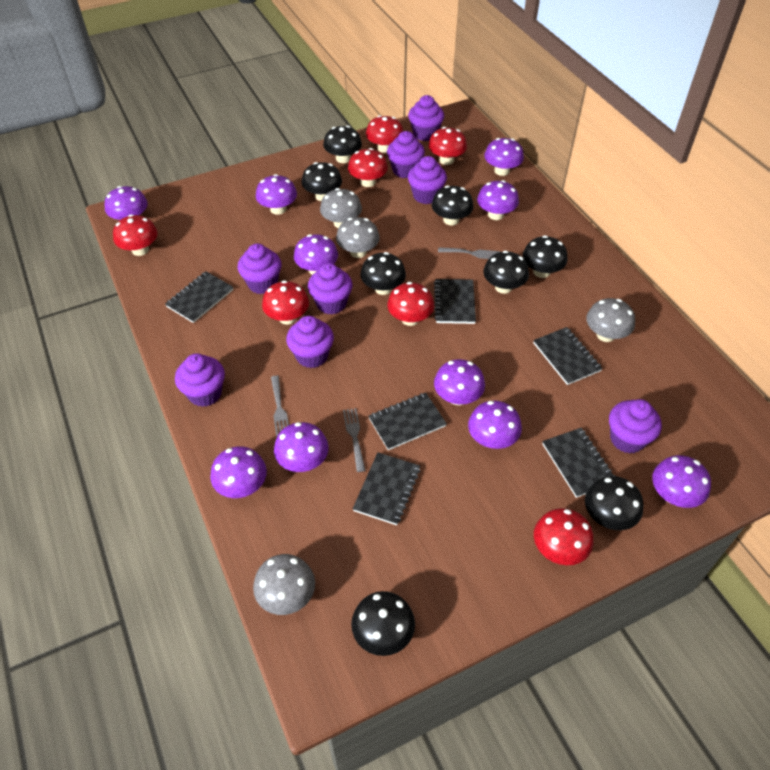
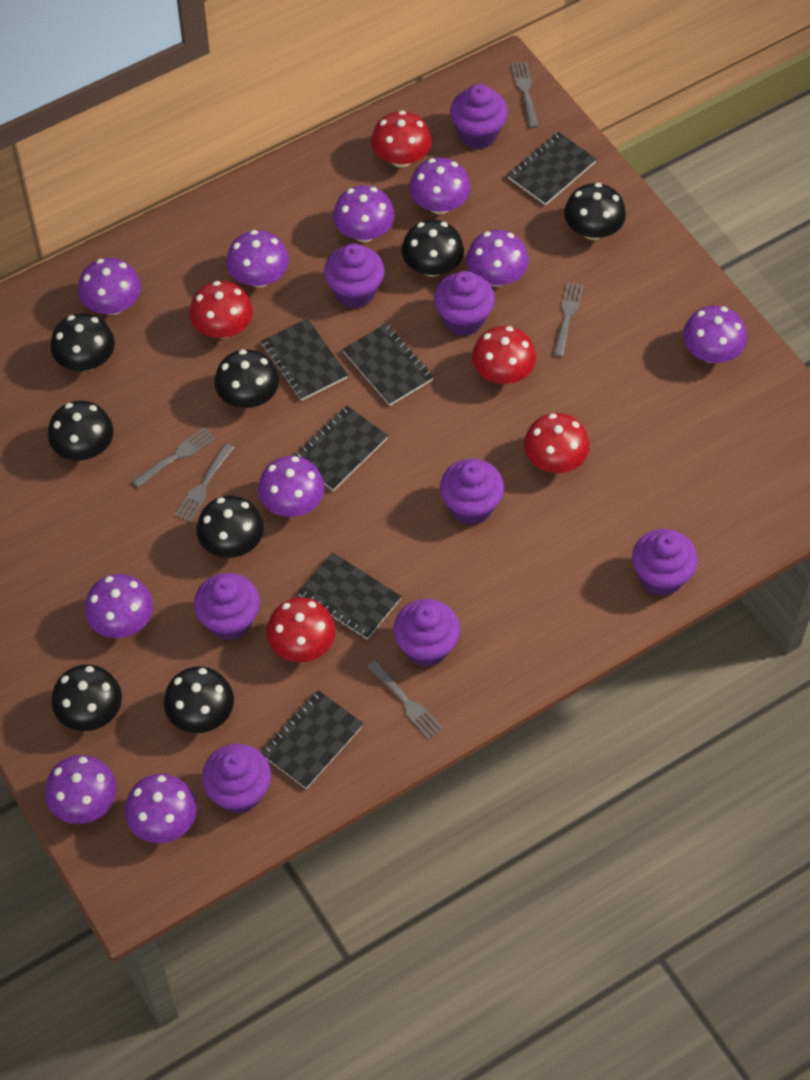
grey fork: 3 -> 5
grey mushroom: 4 -> 0
red mushroom: 7 -> 5

